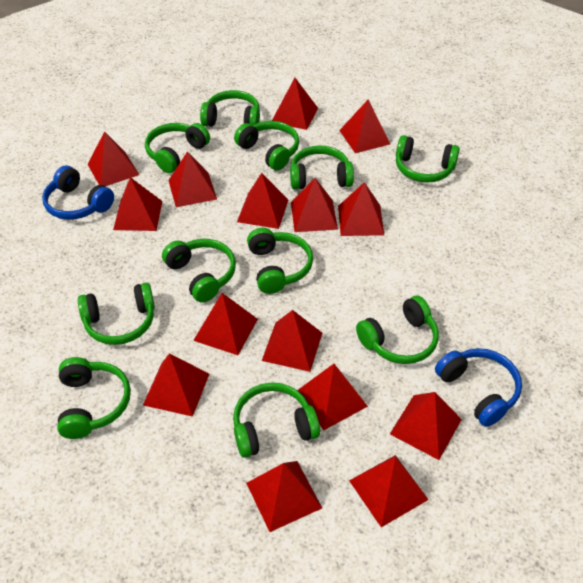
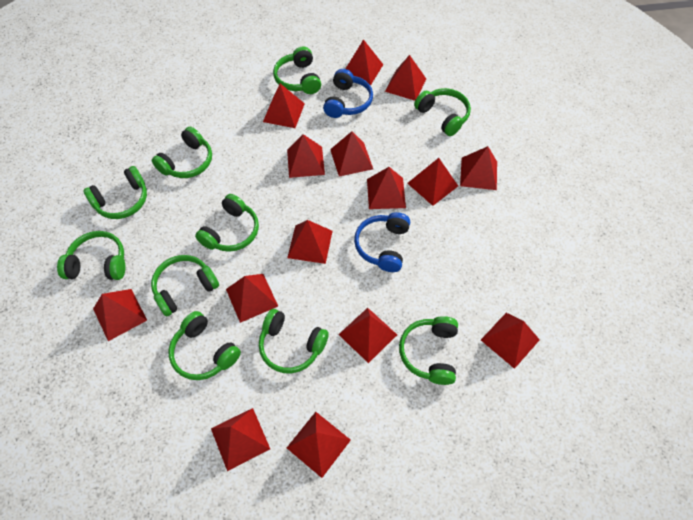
green headphones: 11 -> 10

